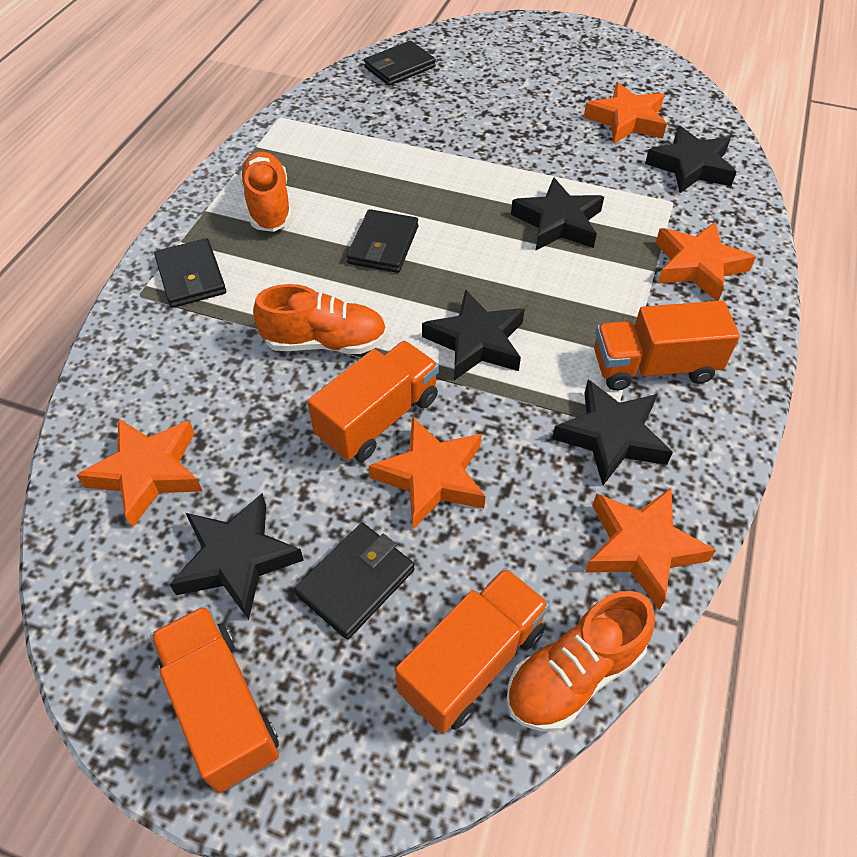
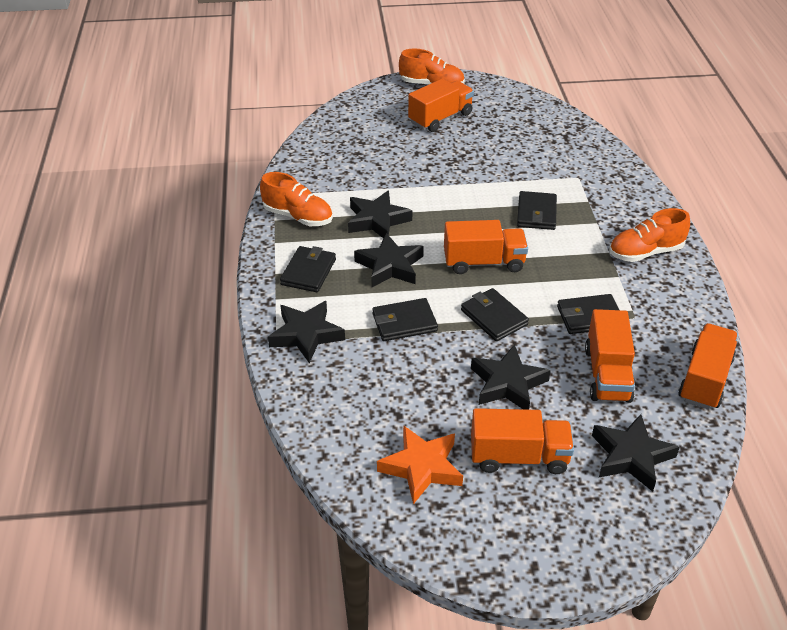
black wallet: 4 -> 5
orange star: 5 -> 1
orange truck: 4 -> 5

